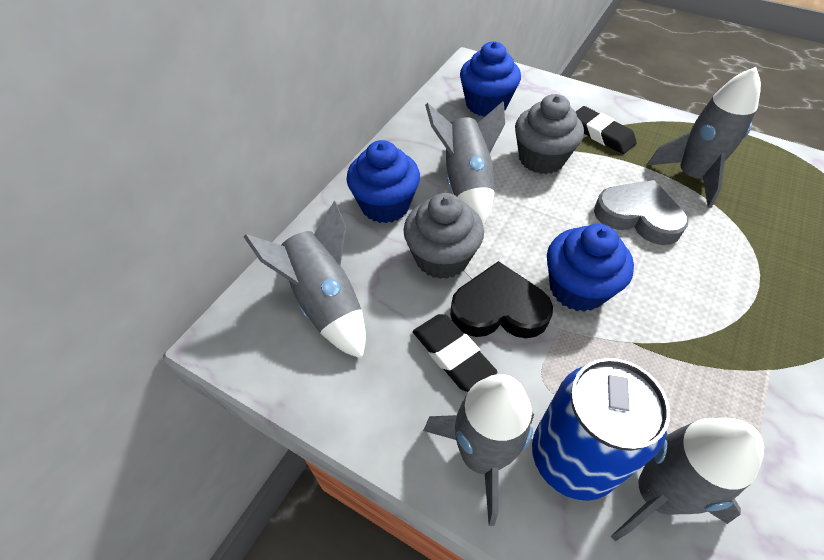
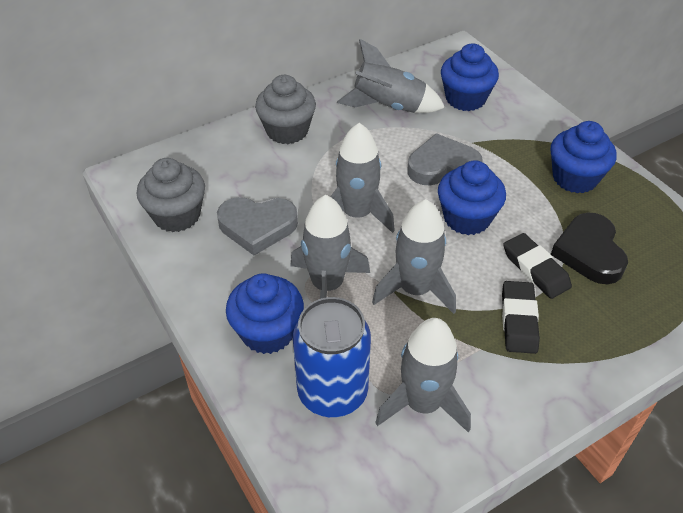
blue cupcake: 3 -> 4
grey heart: 1 -> 2

